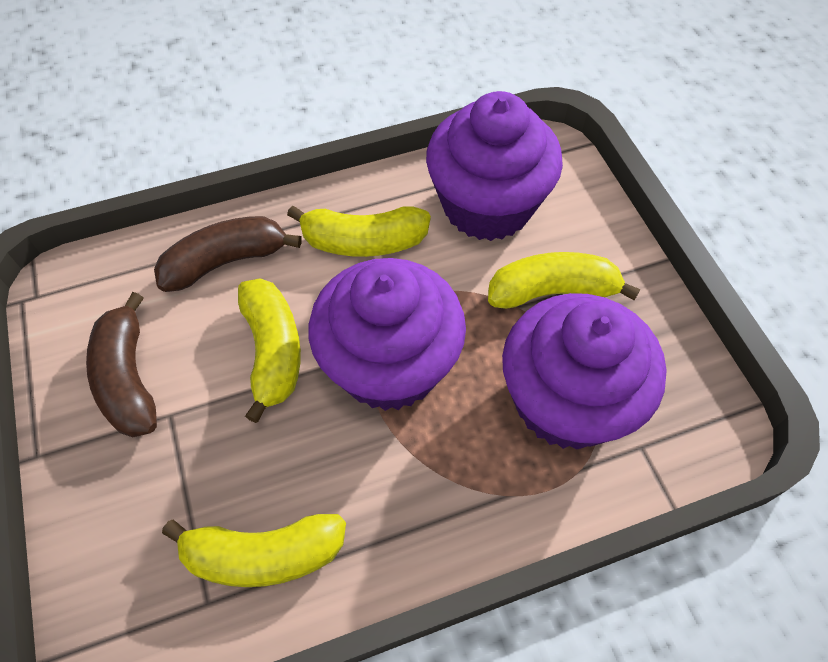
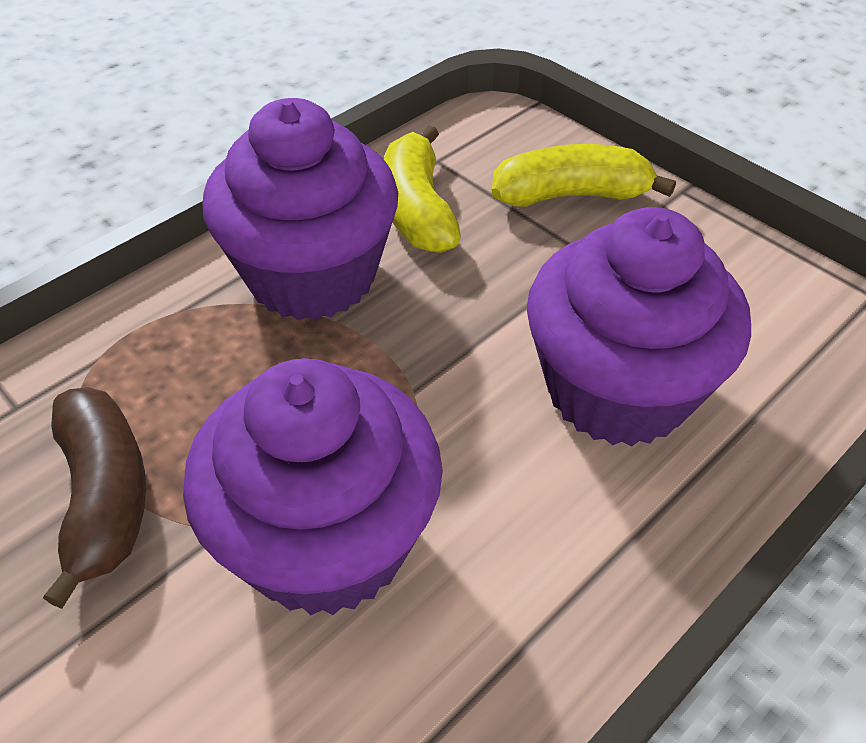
brown banana: 2 -> 1
yellow banana: 4 -> 2

